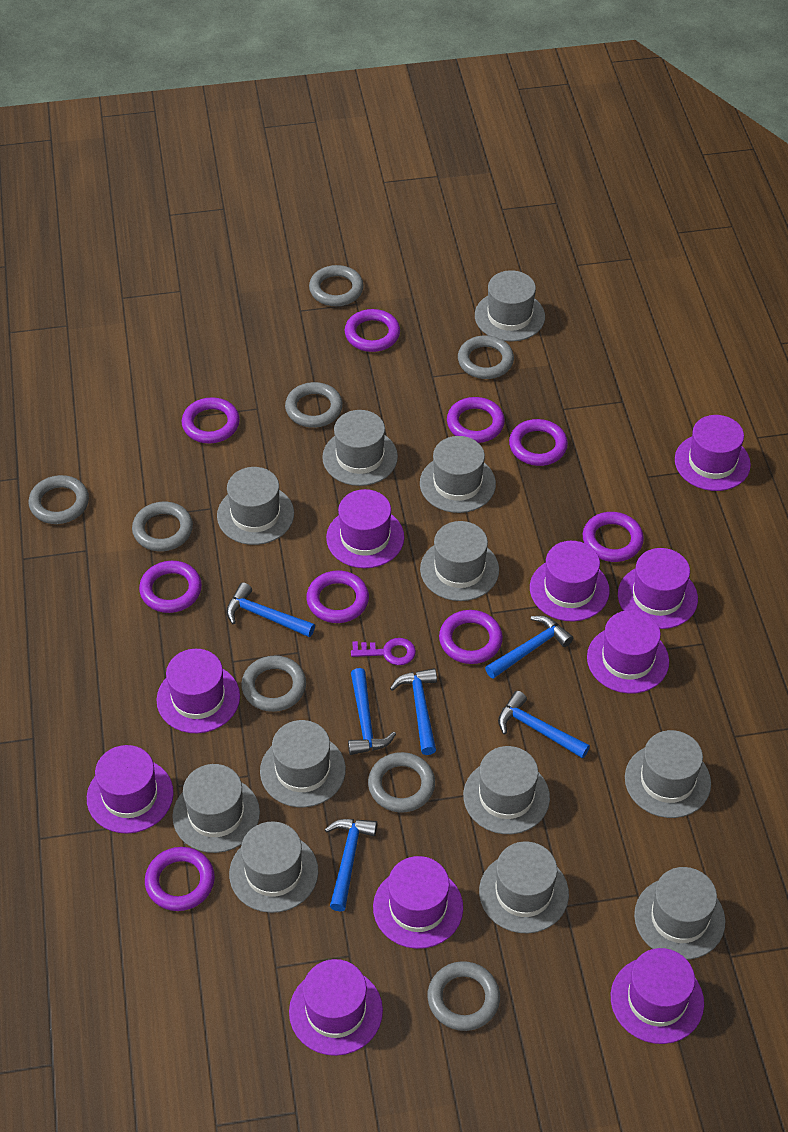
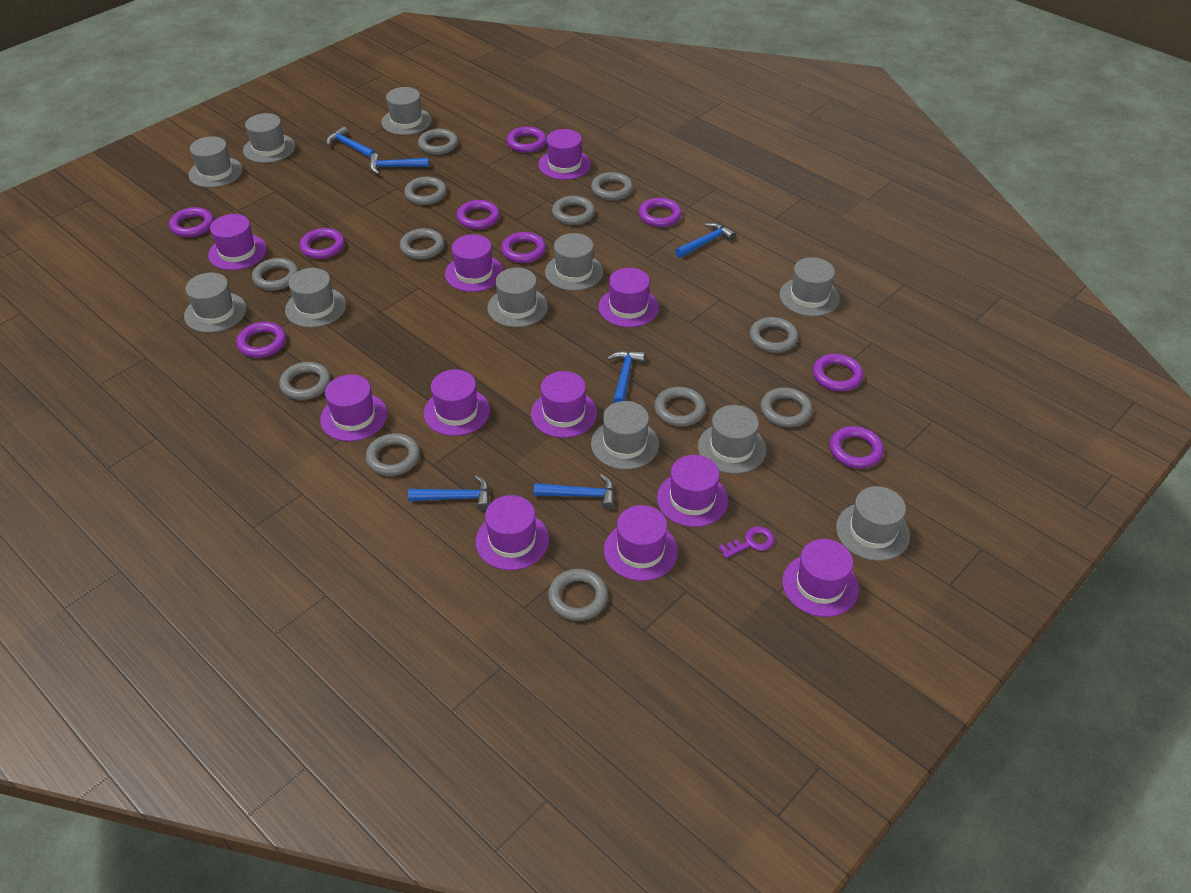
grey hat: 12 -> 11
grey ring: 8 -> 12
purple hat: 10 -> 11

